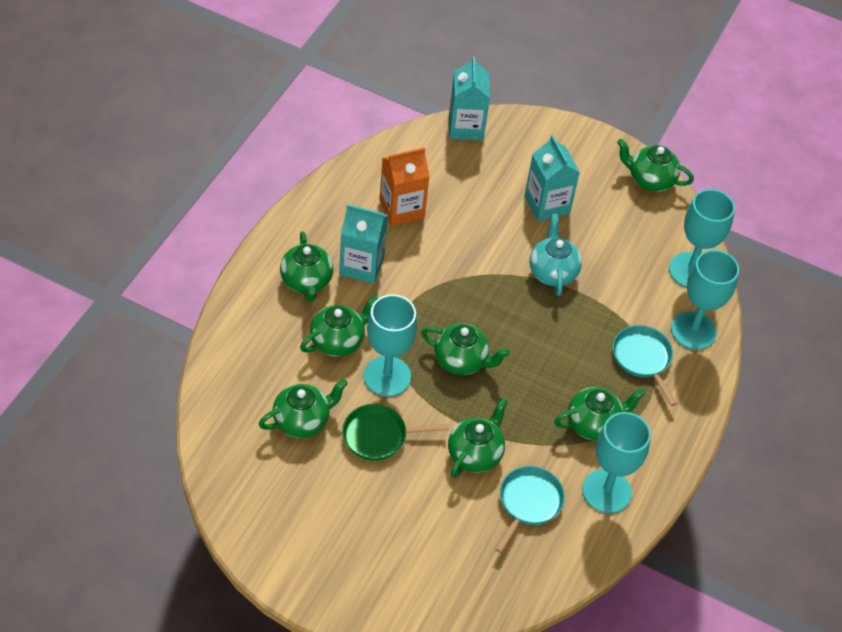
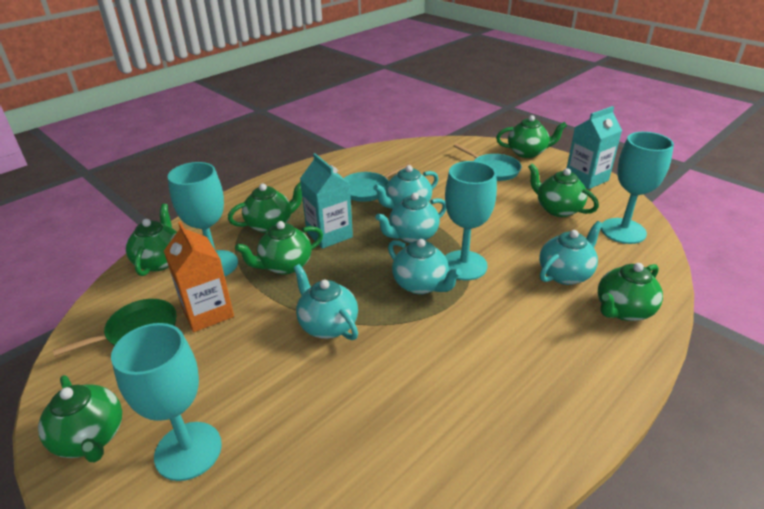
turquoise carton: 3 -> 2
turquoise teapot: 1 -> 5

